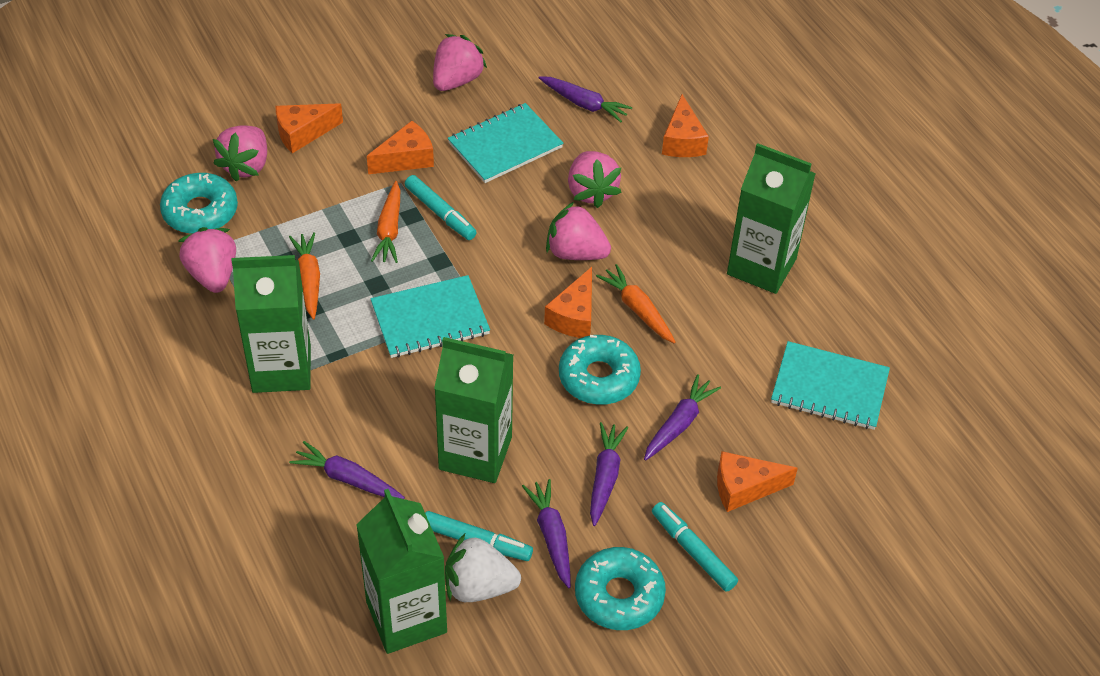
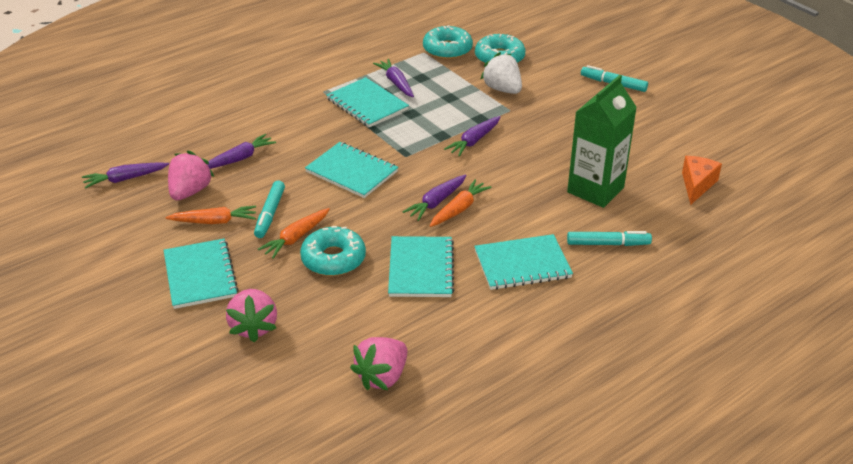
green carton: 4 -> 1
orange cheese: 5 -> 1
pink strawberry: 5 -> 3
turquoise notebook: 3 -> 5

